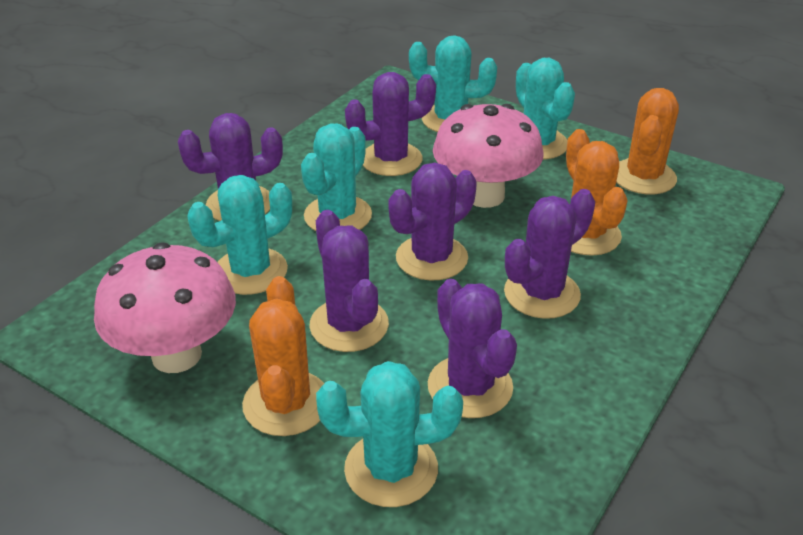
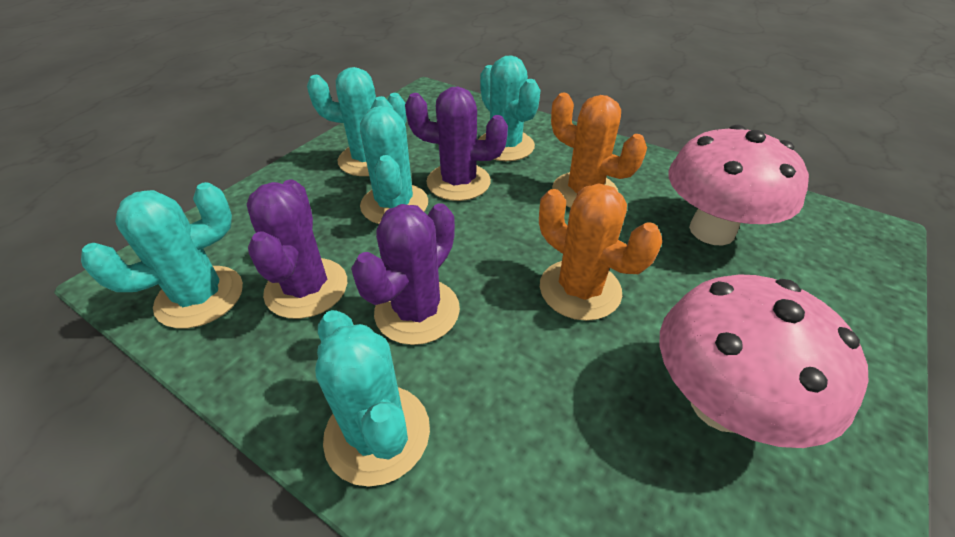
orange cactus: 3 -> 2
purple cactus: 6 -> 3

